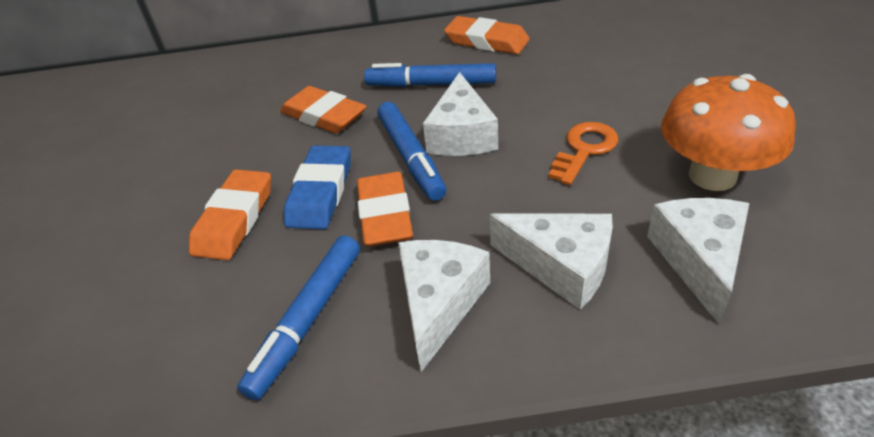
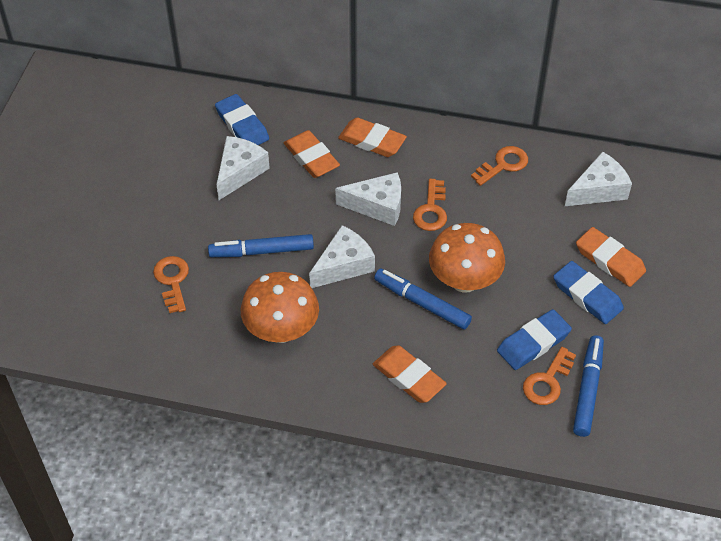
blue eraser: 1 -> 3
orange key: 1 -> 4
orange mushroom: 1 -> 2

